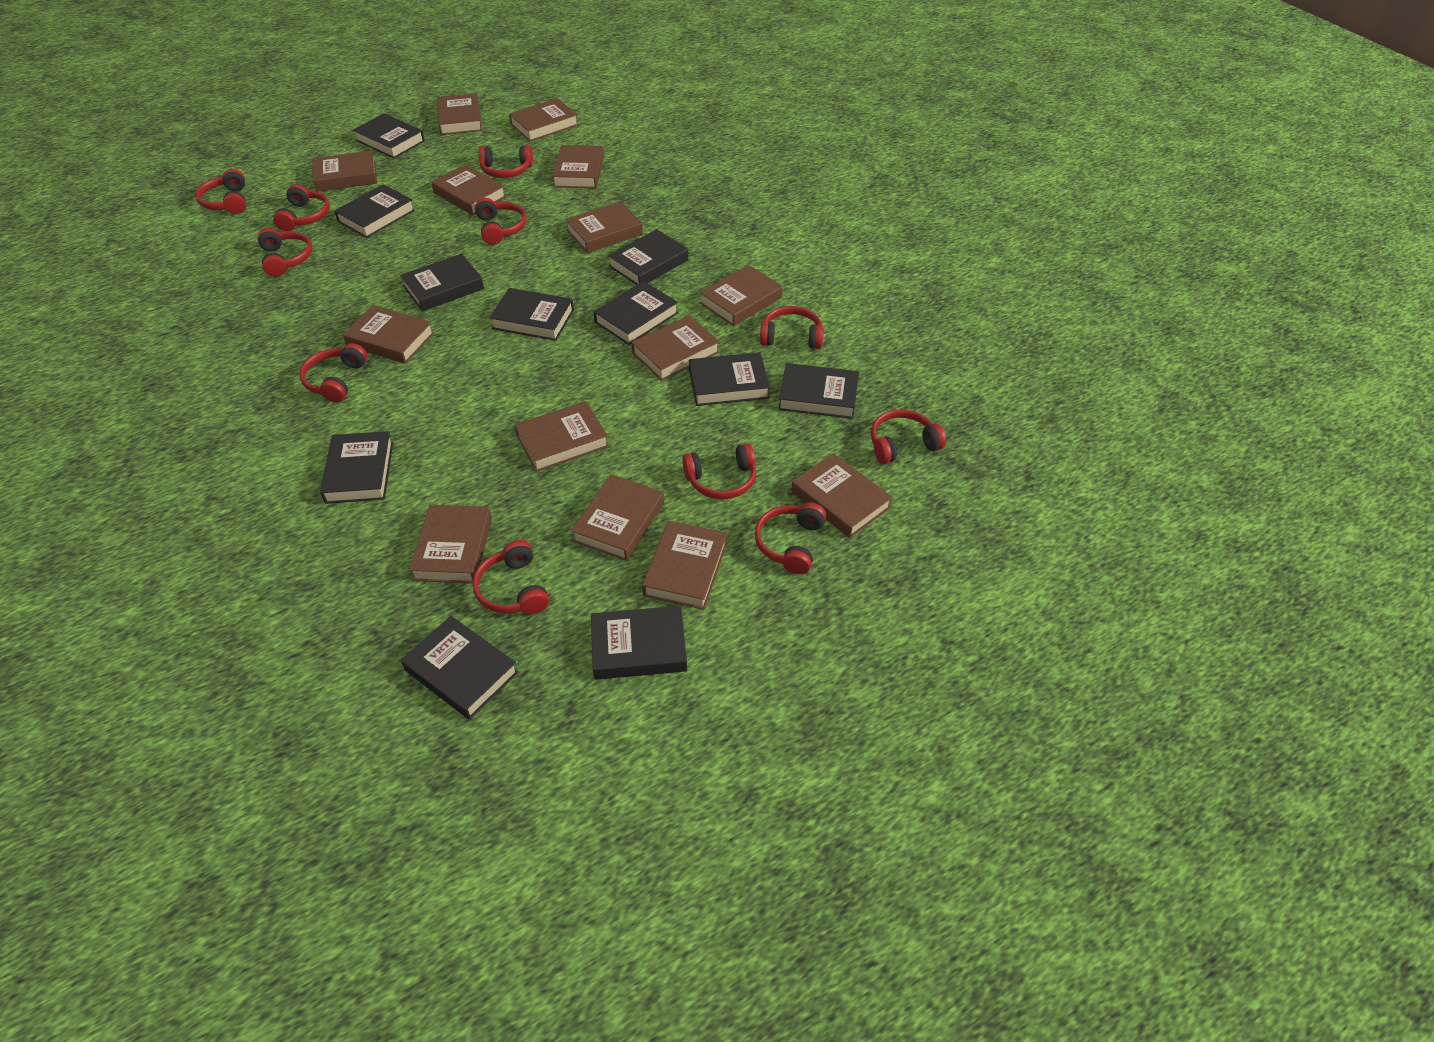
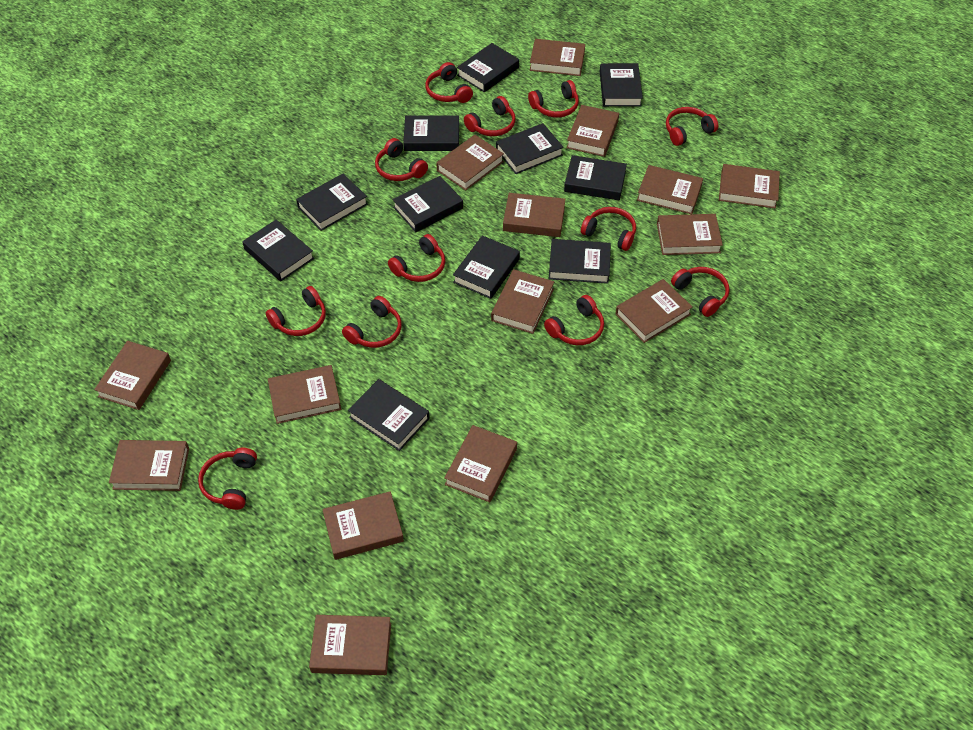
brown book: 14 -> 15
red headphones: 11 -> 12

